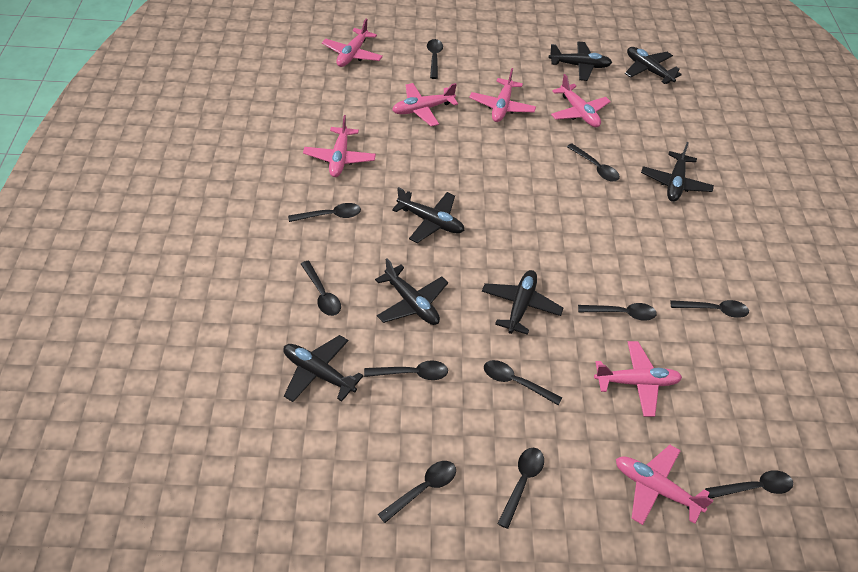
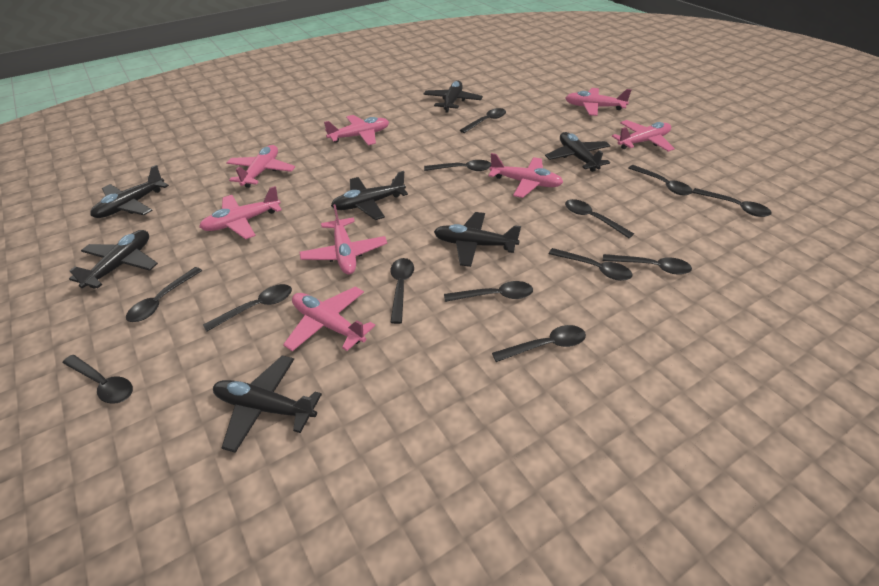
black spoon: 11 -> 13
pink plane: 7 -> 8

